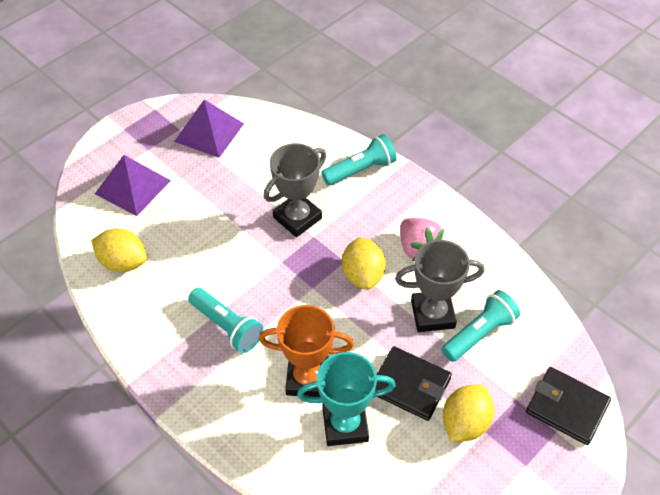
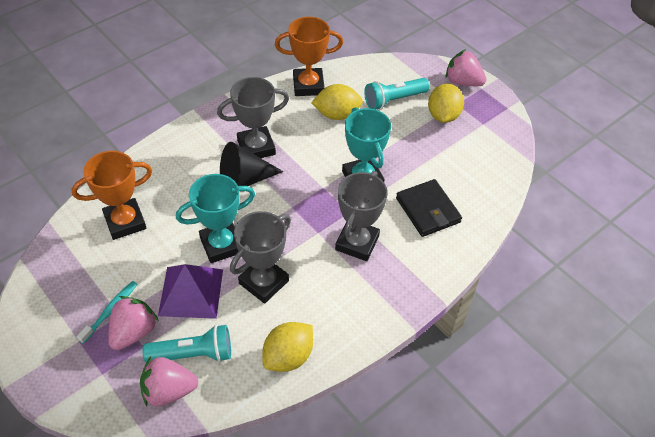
black cone: 0 -> 1
black wallet: 2 -> 1
grey trophy: 2 -> 3
orange trophy: 1 -> 2
pink strawberry: 1 -> 3
purple pyramid: 2 -> 1
turquoise flashlight: 3 -> 2
turquoise toothbrush: 0 -> 1
turquoise trophy: 1 -> 2

